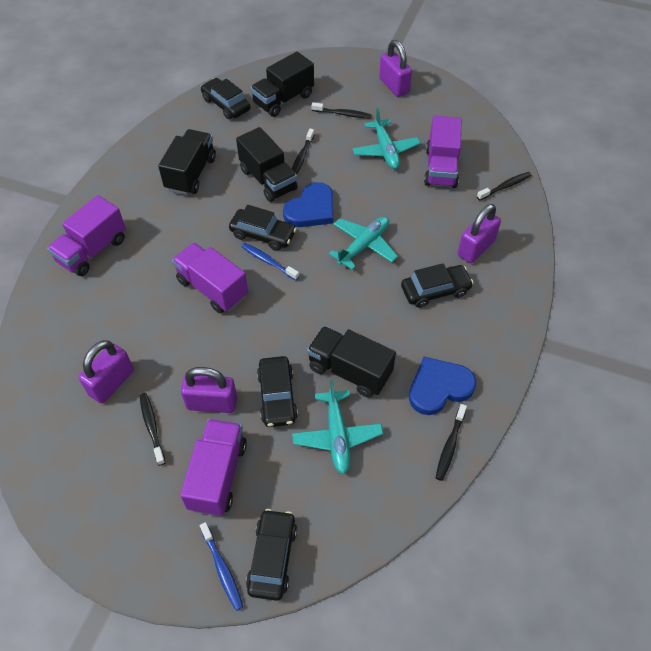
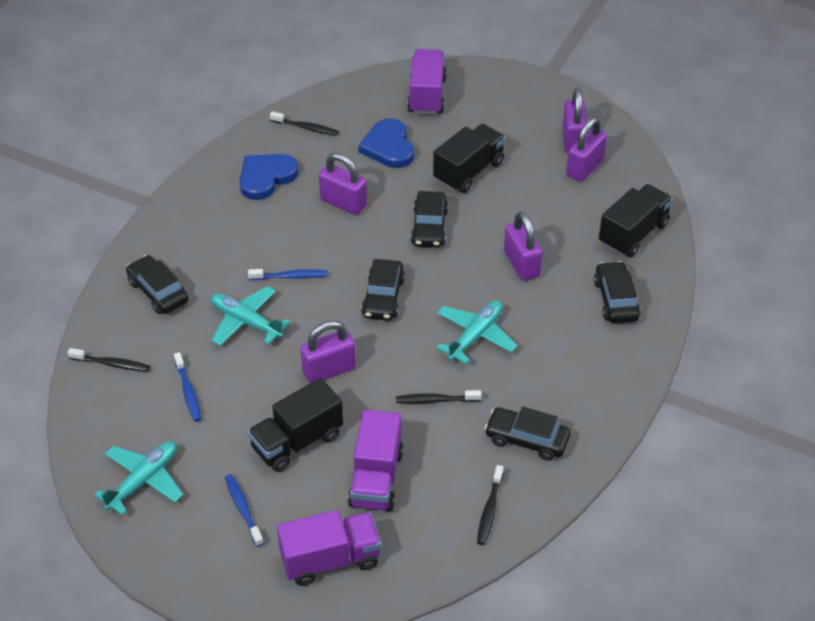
black toothbrush: 5 -> 4
black truck: 4 -> 3
blue toothbrush: 2 -> 3
purple padlock: 4 -> 5
purple truck: 4 -> 3

